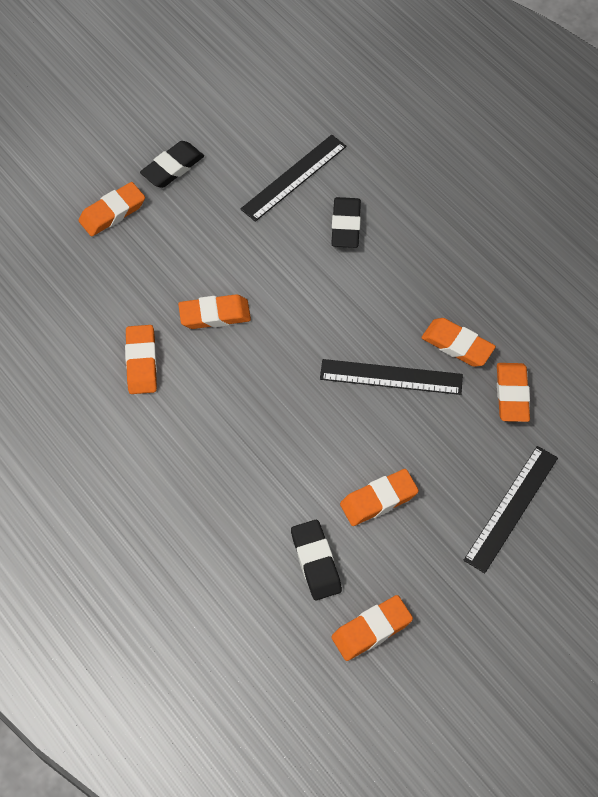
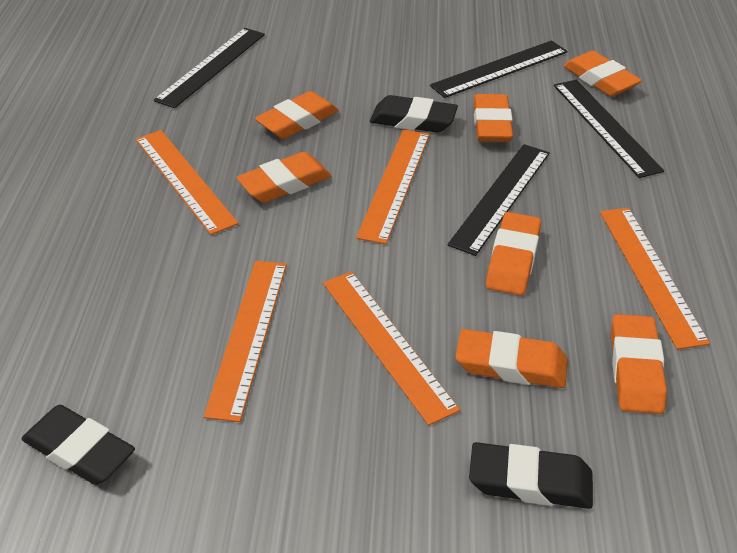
black ruler: 3 -> 4
orange ruler: 0 -> 5

